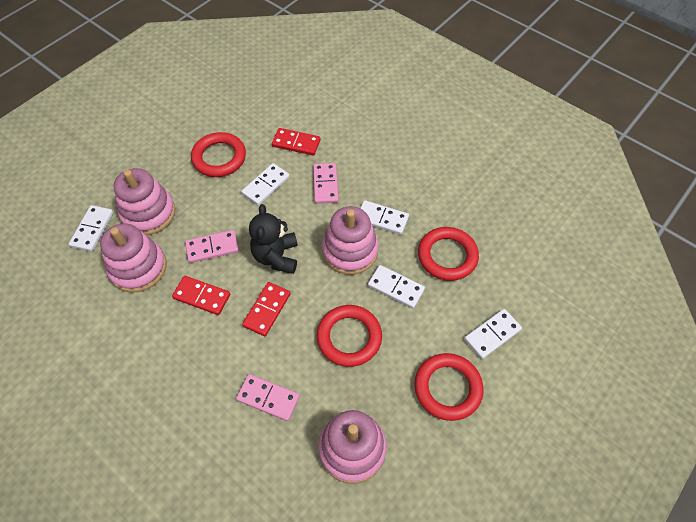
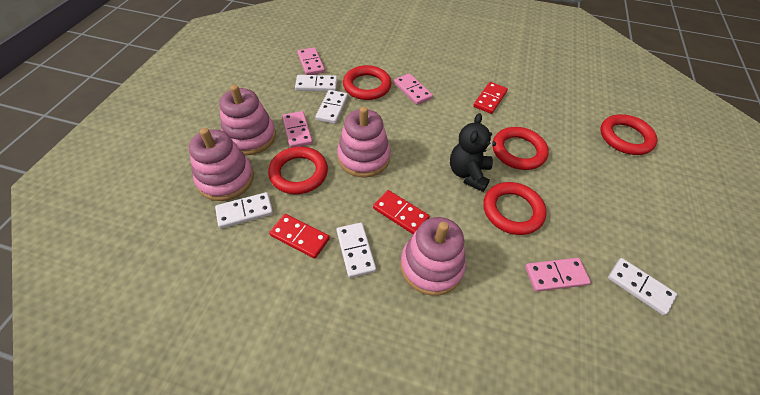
pink domino: 3 -> 4
red ring: 4 -> 5

